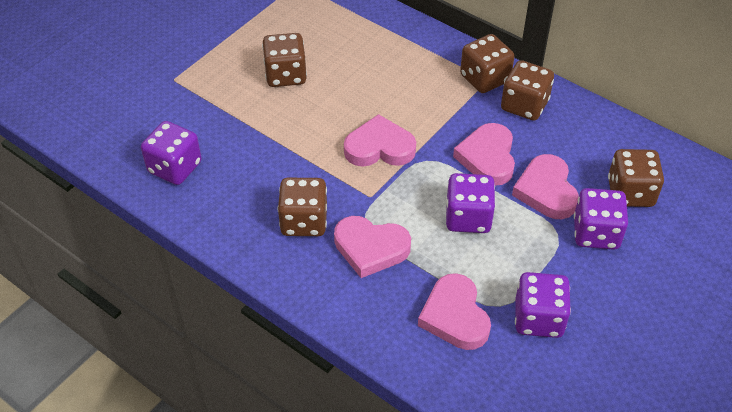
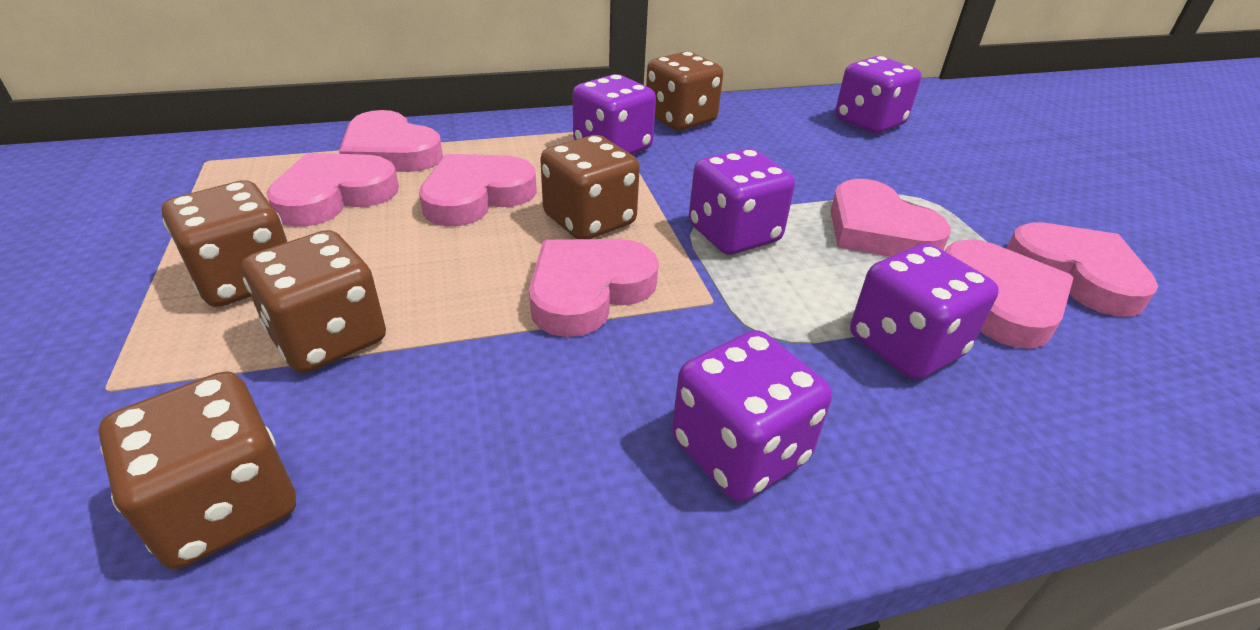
pink heart: 5 -> 7
purple dice: 4 -> 5

